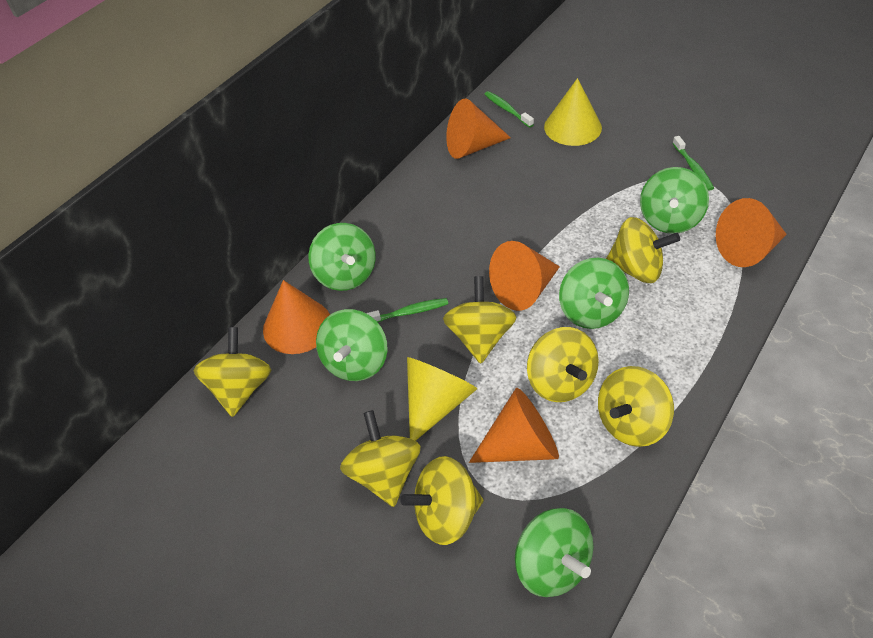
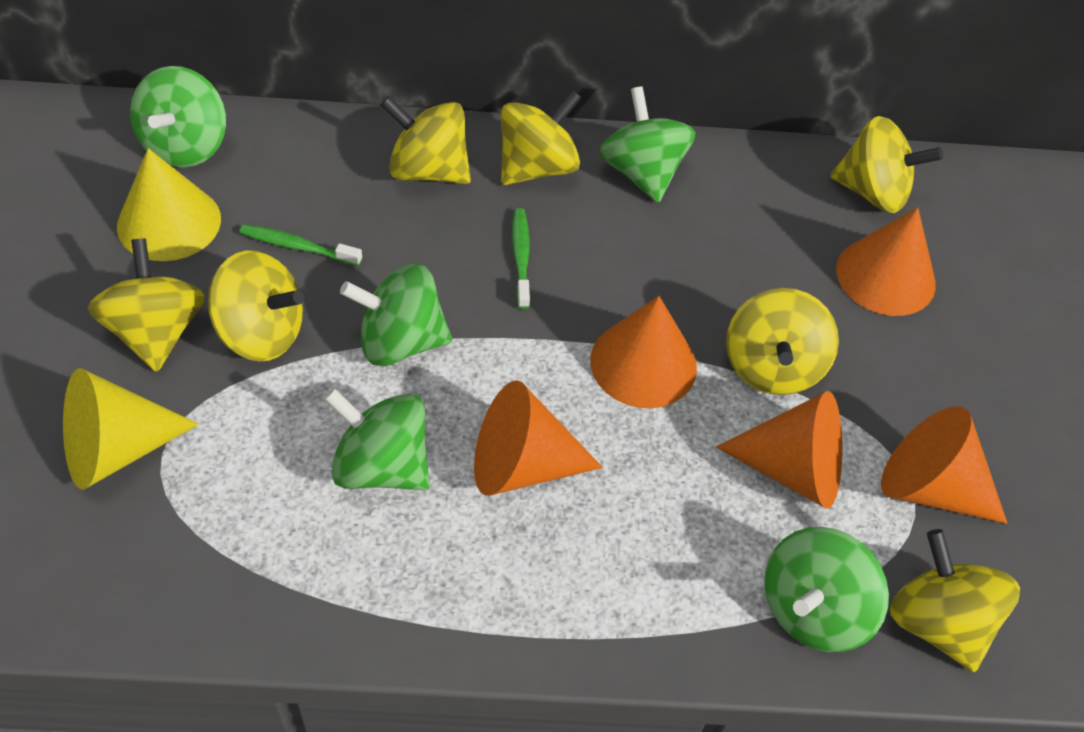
green toothbrush: 3 -> 2

